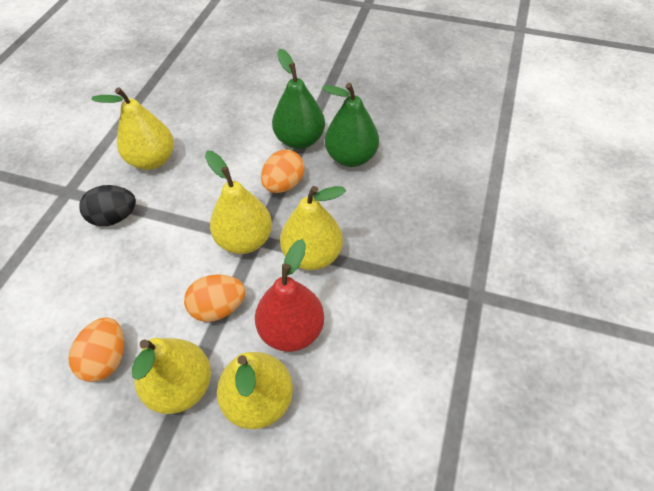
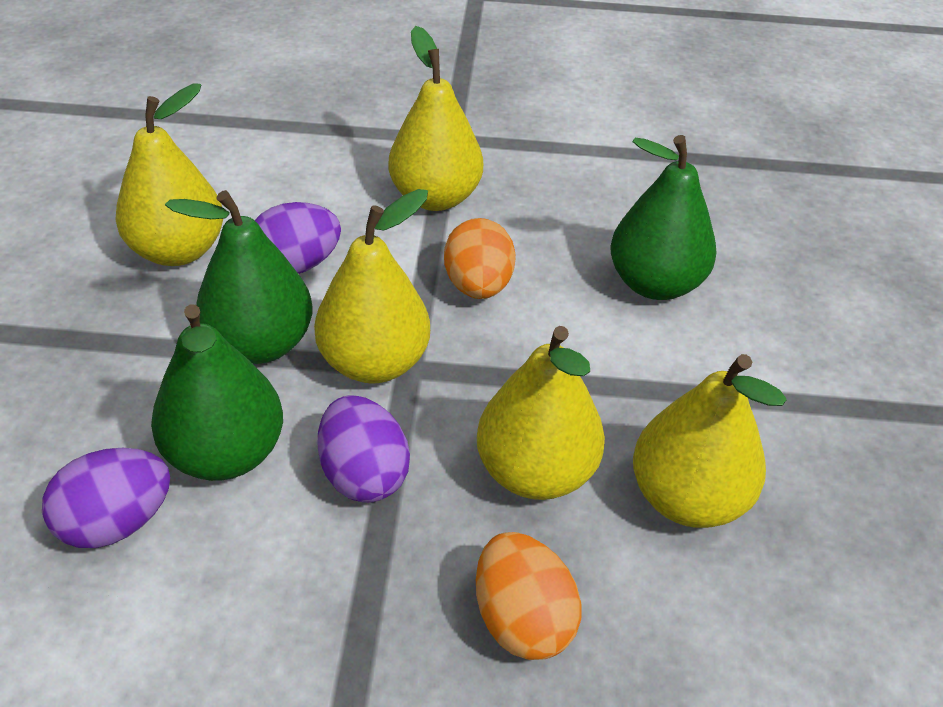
black egg: 1 -> 0
green pear: 2 -> 3
orange egg: 3 -> 2
purple egg: 0 -> 3
red pear: 1 -> 0

